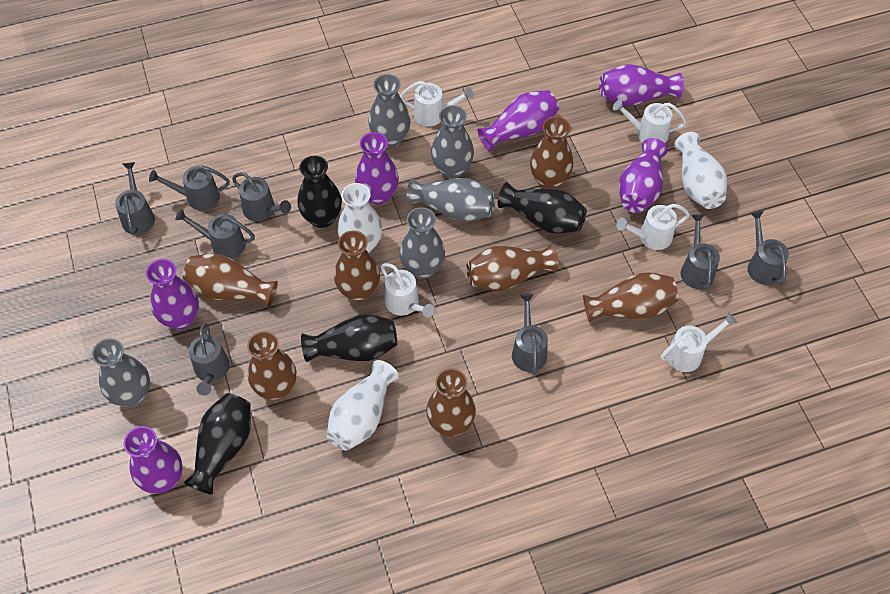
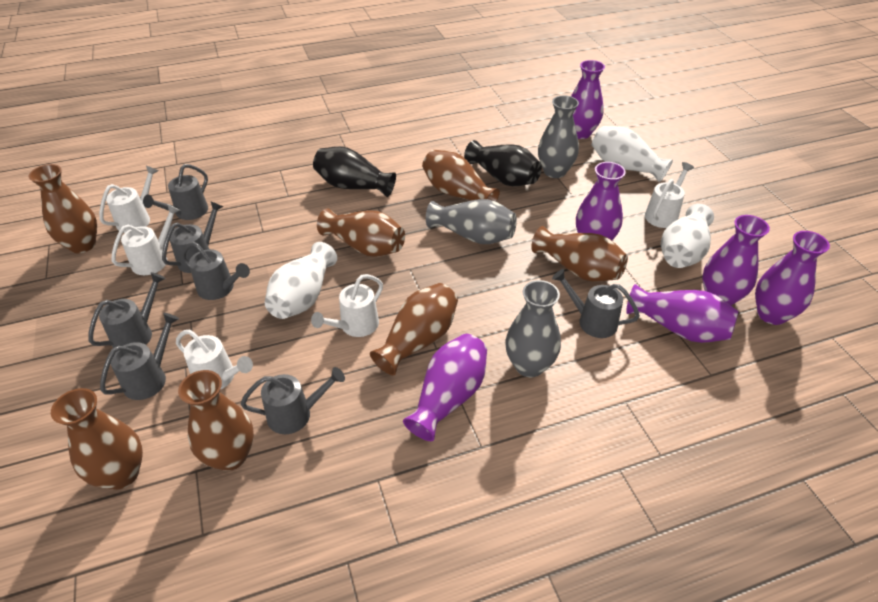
black vase: 4 -> 2
grey vase: 5 -> 3
grey watering can: 8 -> 7

